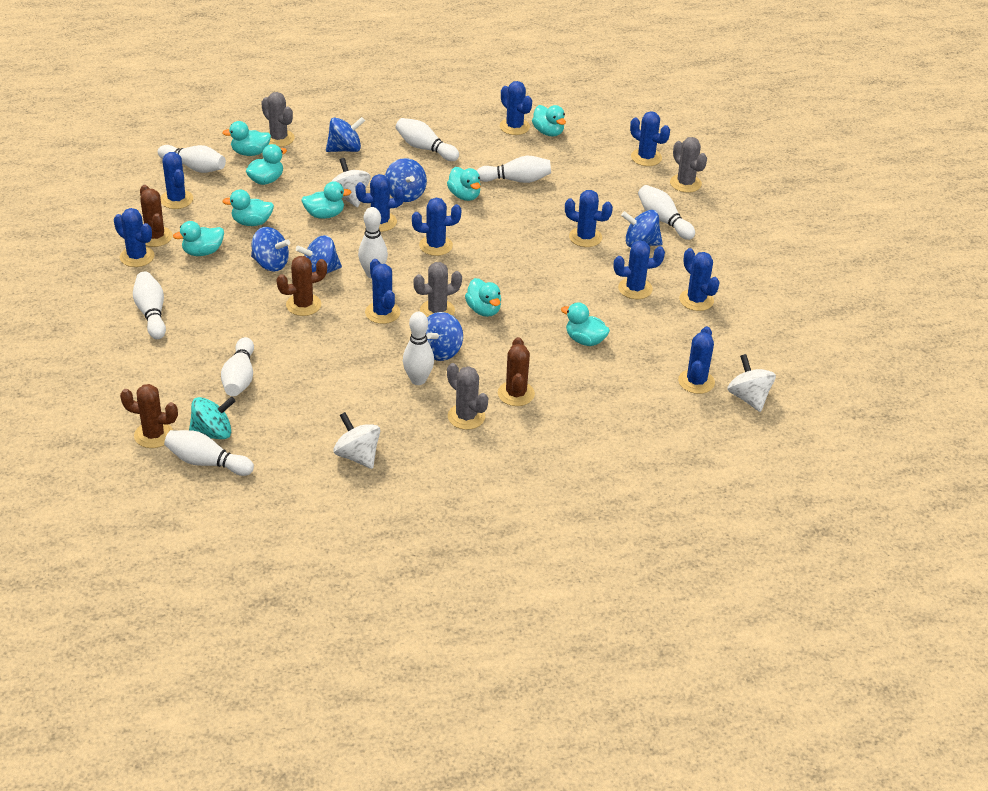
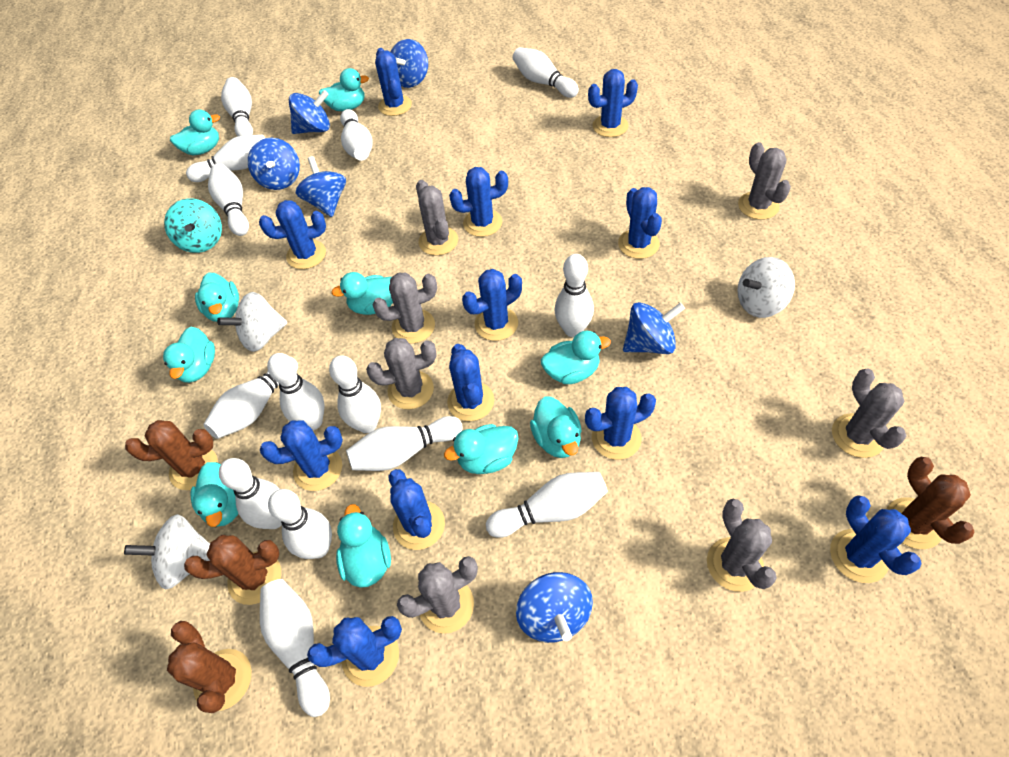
blue cactus: 11 -> 12
grey cactus: 4 -> 7
turquoise duck: 9 -> 10
white bowling pin: 9 -> 14

